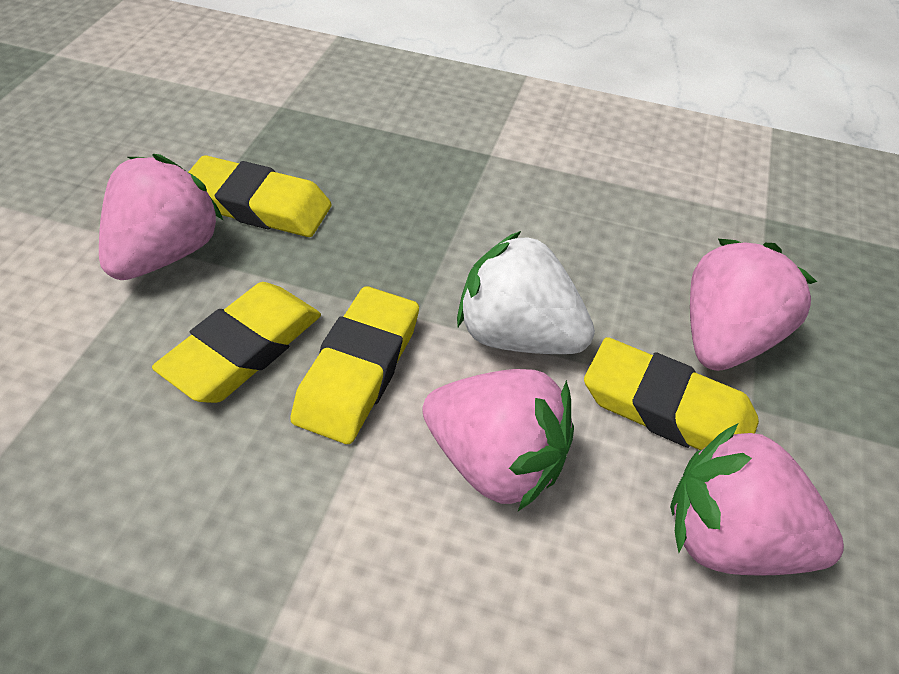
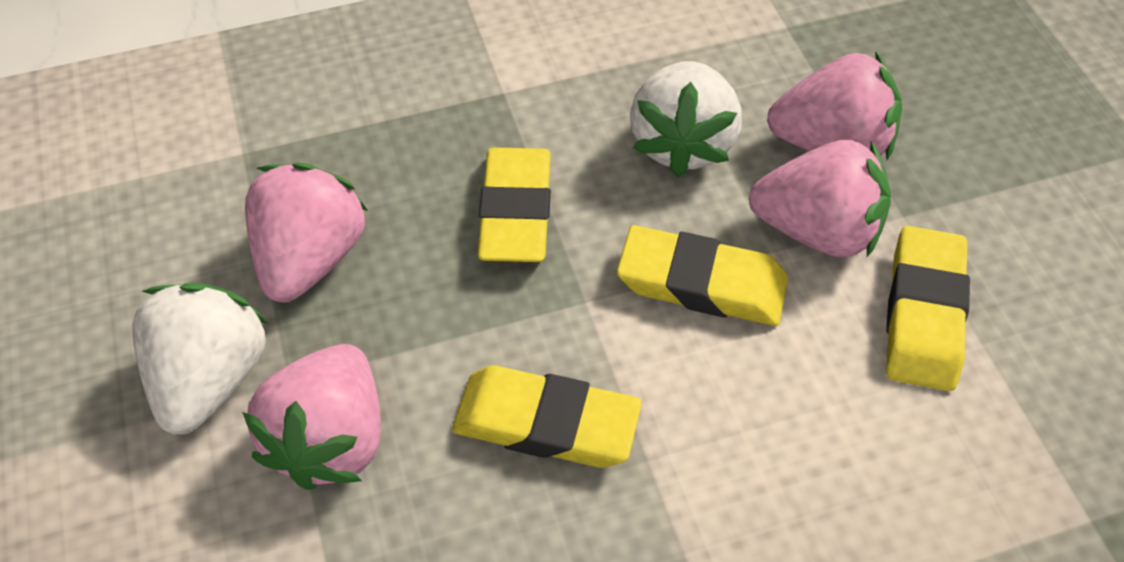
white strawberry: 1 -> 2

